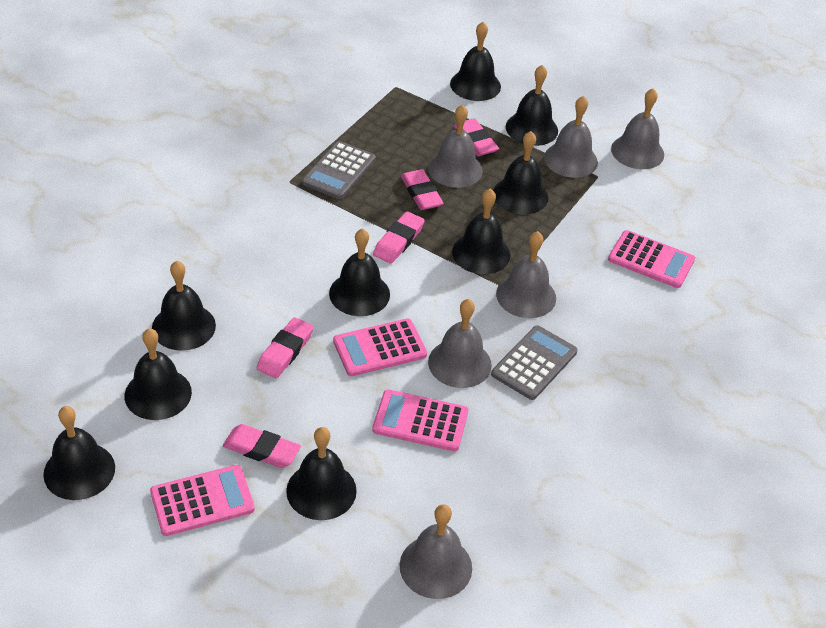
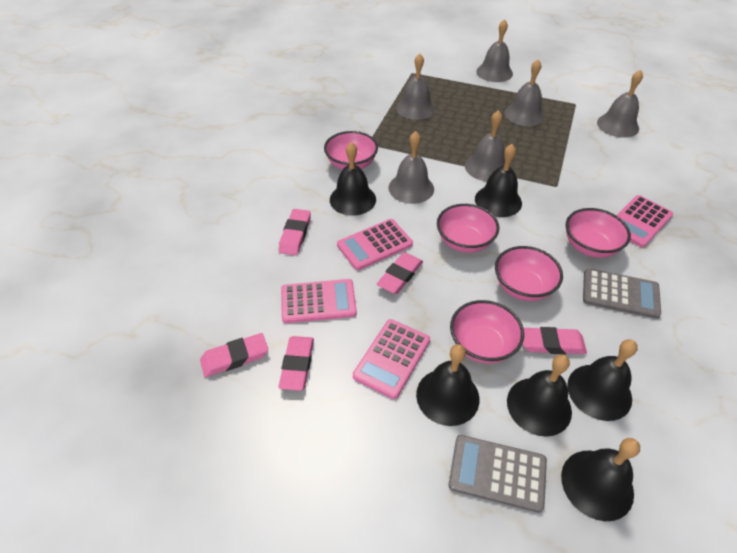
black bell: 9 -> 6
pink bowl: 0 -> 5

